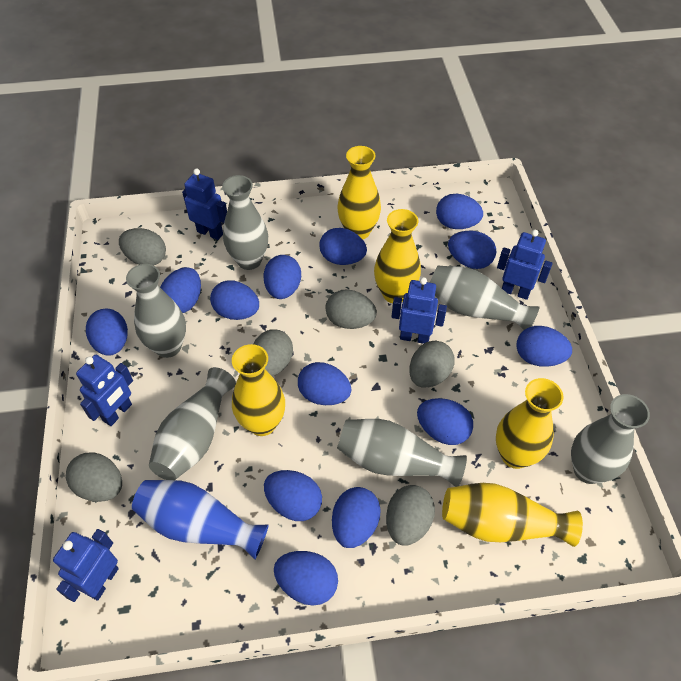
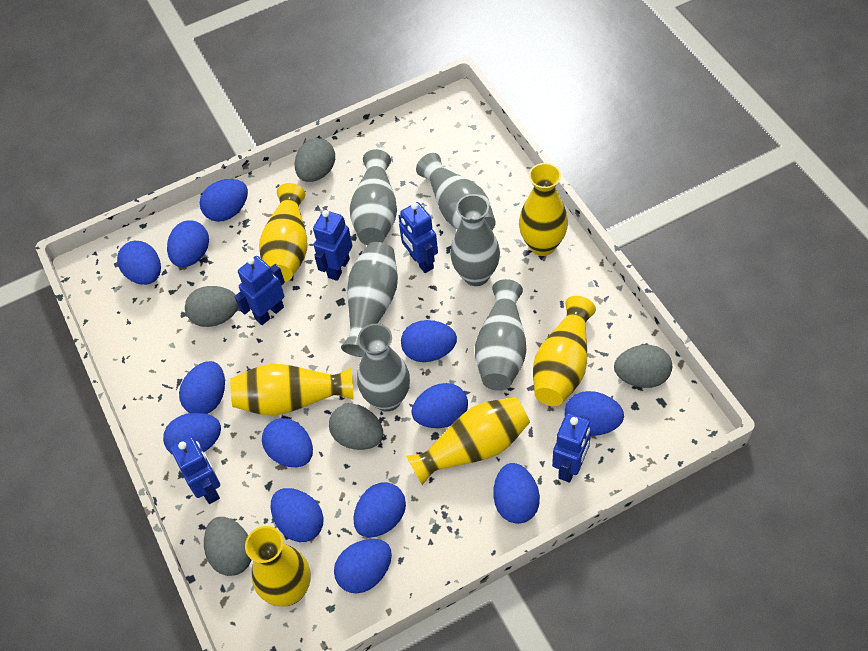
blue vase: 1 -> 0
grey egg: 6 -> 5
yellow vase: 5 -> 6

